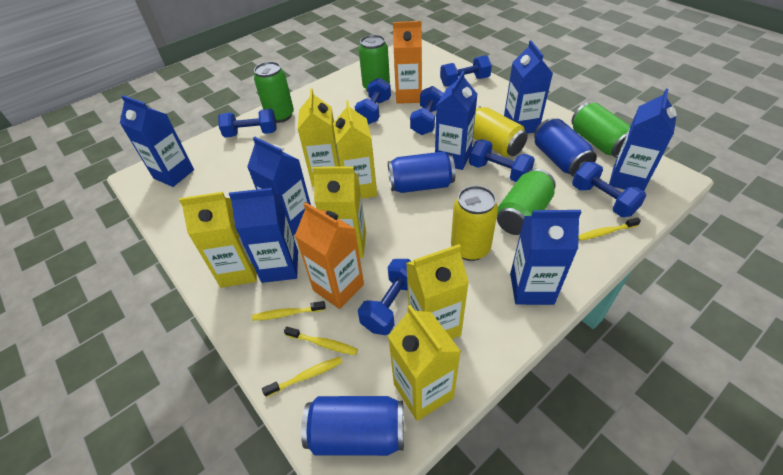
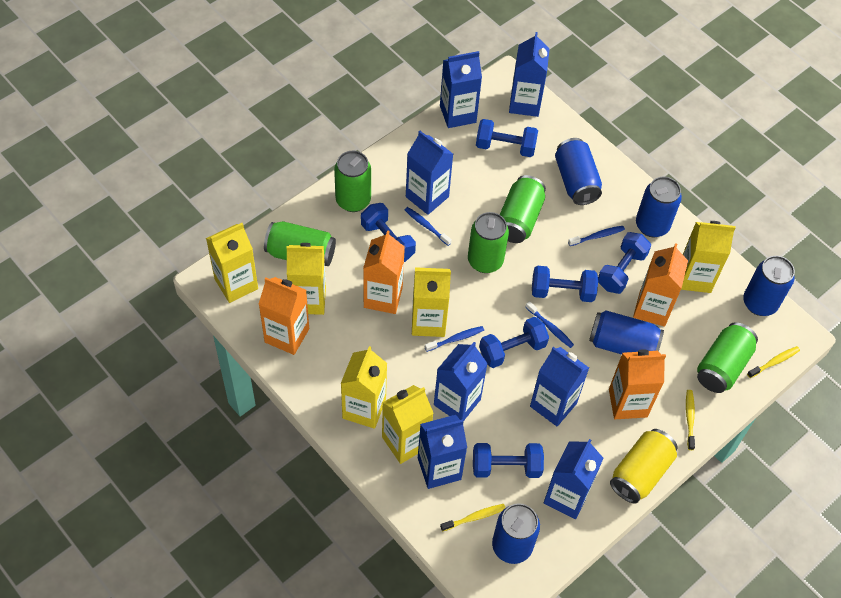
blue can: 3 -> 5
blue dumbbell: 7 -> 6
blue toothbrush: 0 -> 4
green can: 4 -> 5
orange carton: 2 -> 4
yellow can: 2 -> 1
yellow toothbrush: 4 -> 3

